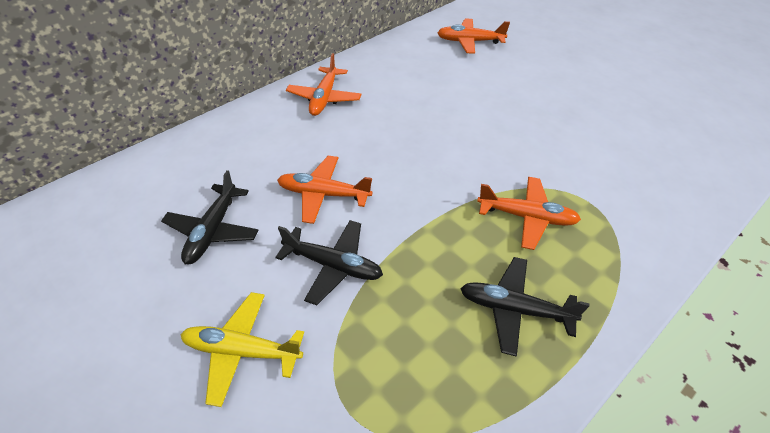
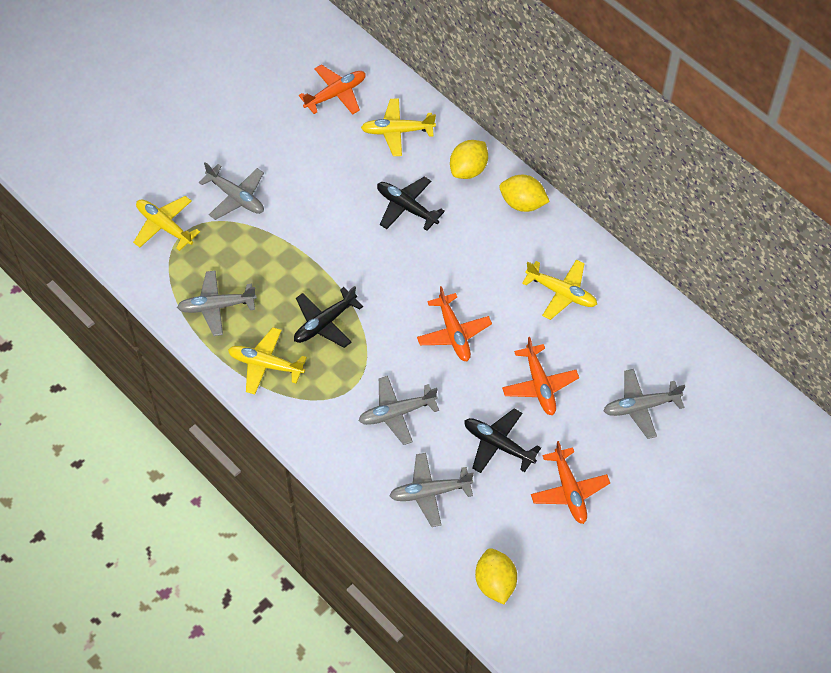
grey plane: 0 -> 5
yellow lemon: 0 -> 3
yellow plane: 1 -> 4

